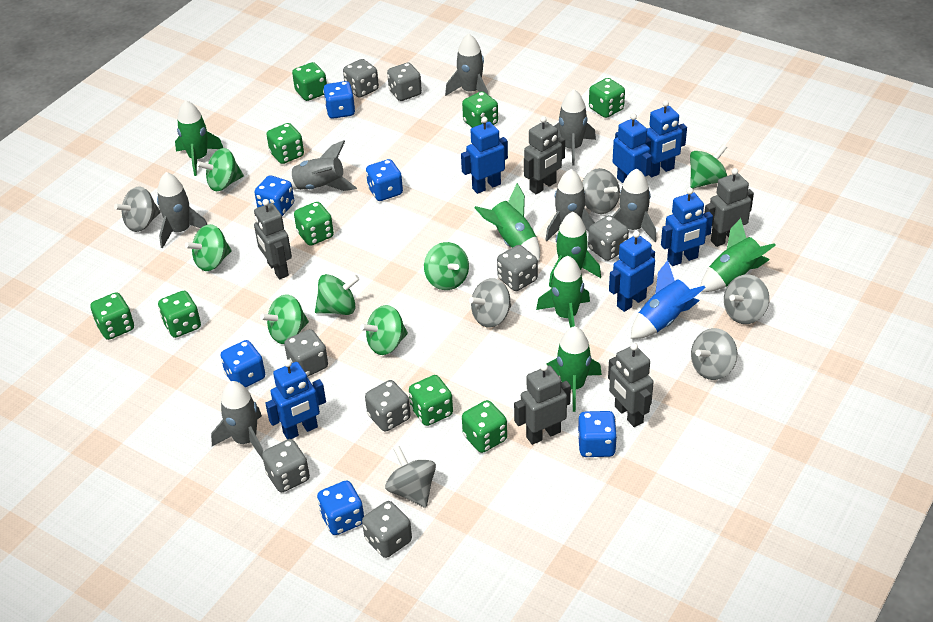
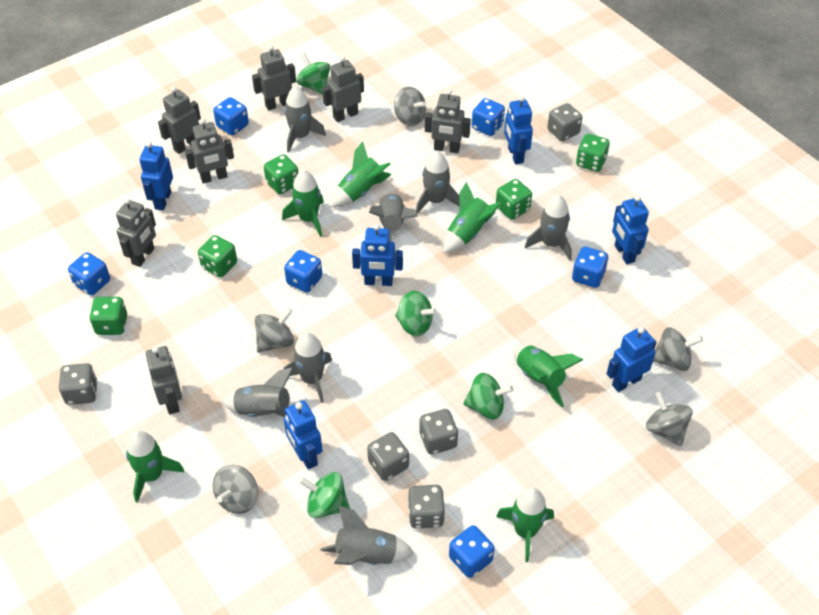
blue rocket: 1 -> 0
green dice: 9 -> 5
green spinning top: 7 -> 4
grey dice: 8 -> 5
grey robot: 5 -> 7
grey spinning top: 6 -> 5

